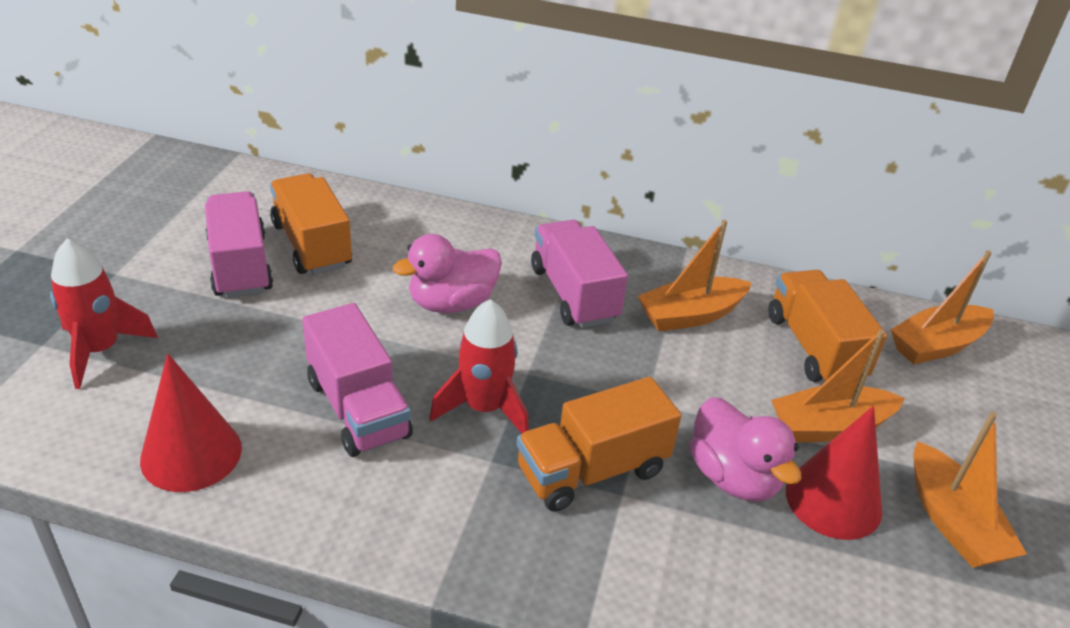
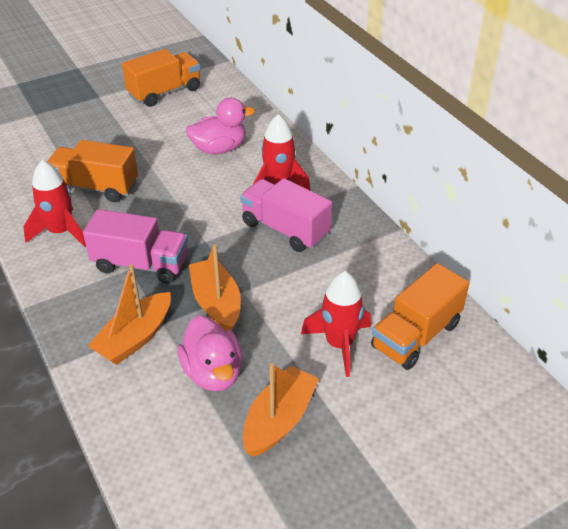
orange boat: 4 -> 3
pink truck: 3 -> 2
red cone: 2 -> 0
red rocket: 2 -> 3

